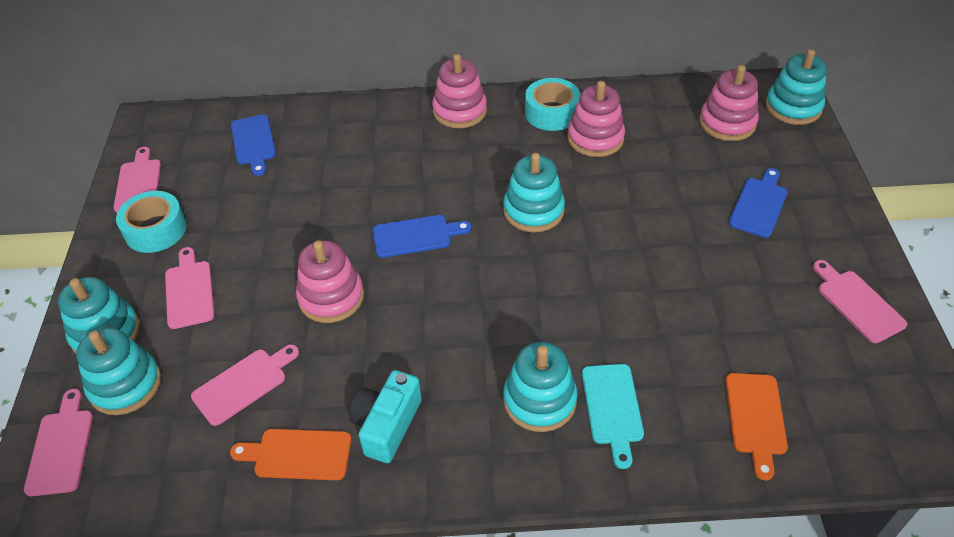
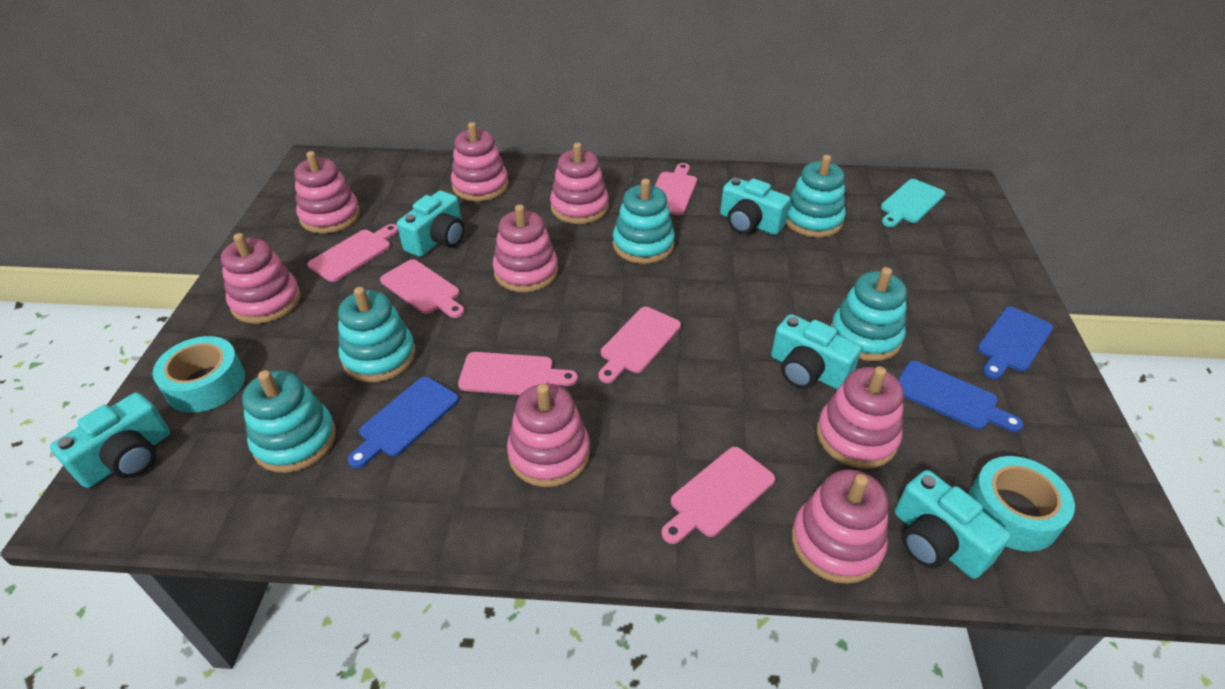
orange cutting board: 2 -> 0
pink cutting board: 5 -> 6
pink stacking toy: 4 -> 8
turquoise camera: 1 -> 5

